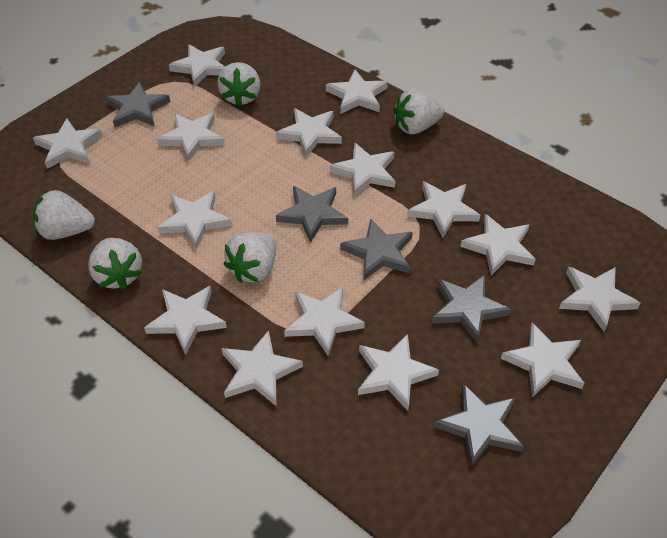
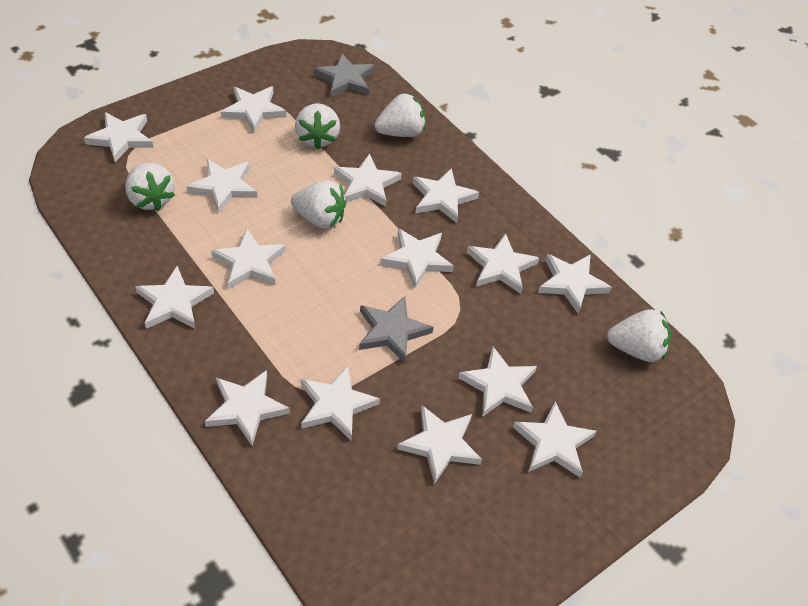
grey star: 5 -> 2

